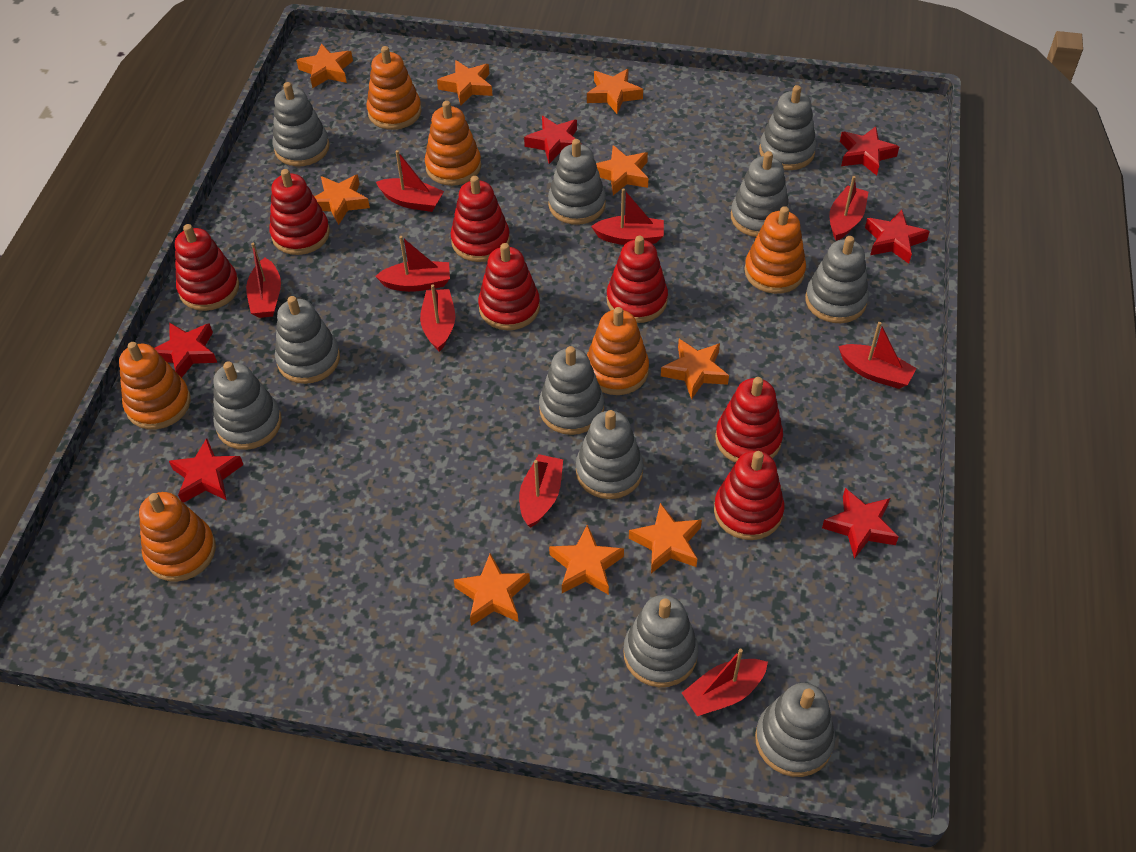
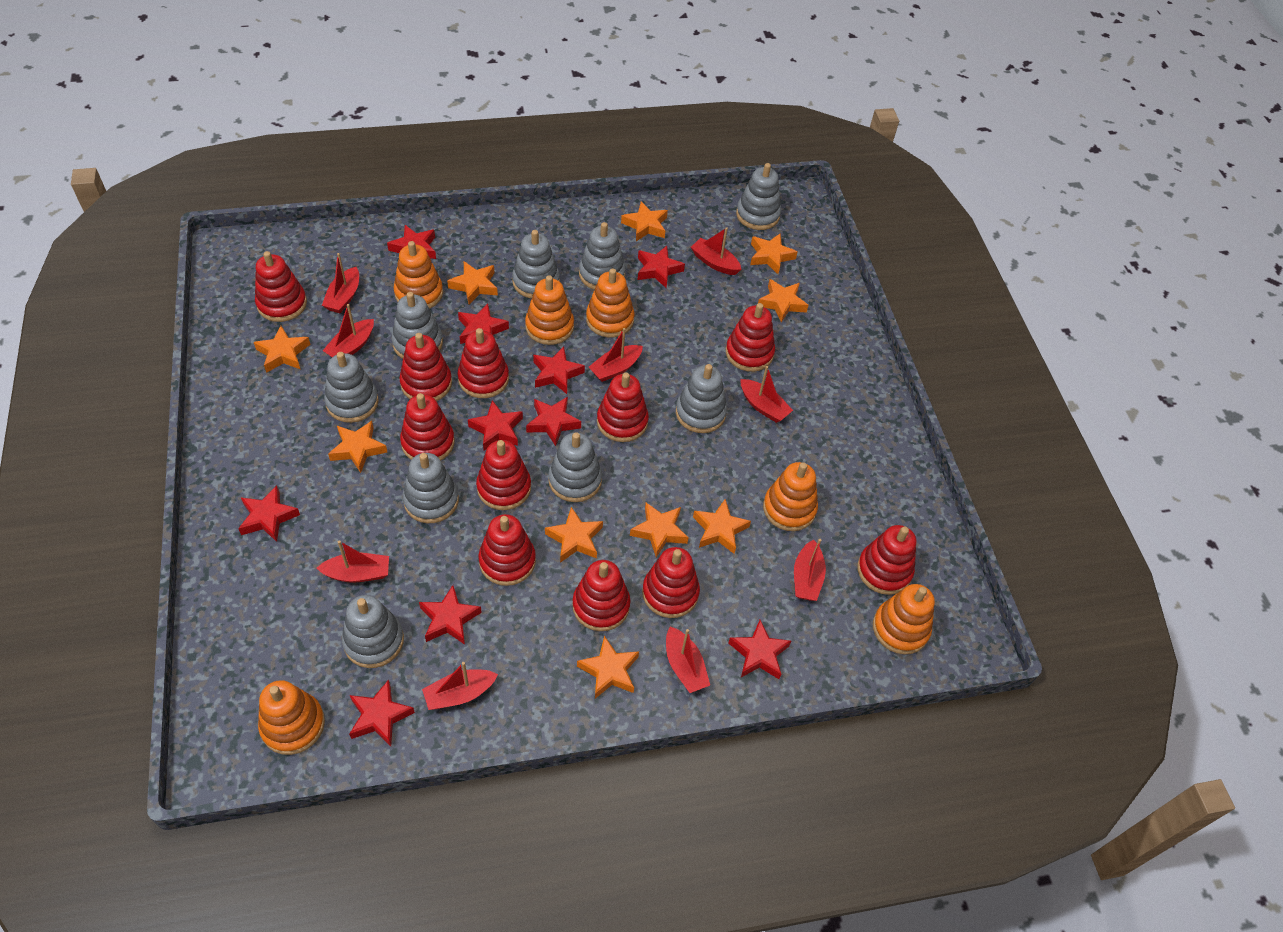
grey stacking toy: 11 -> 9
orange star: 9 -> 10
red stacking toy: 7 -> 11
red star: 6 -> 10

